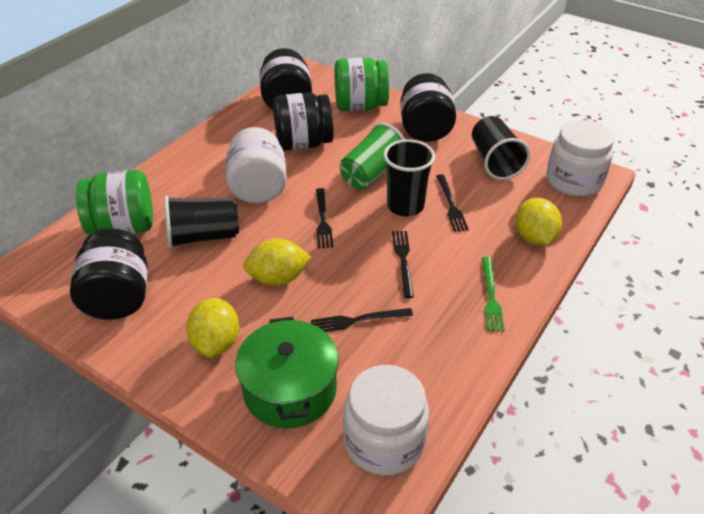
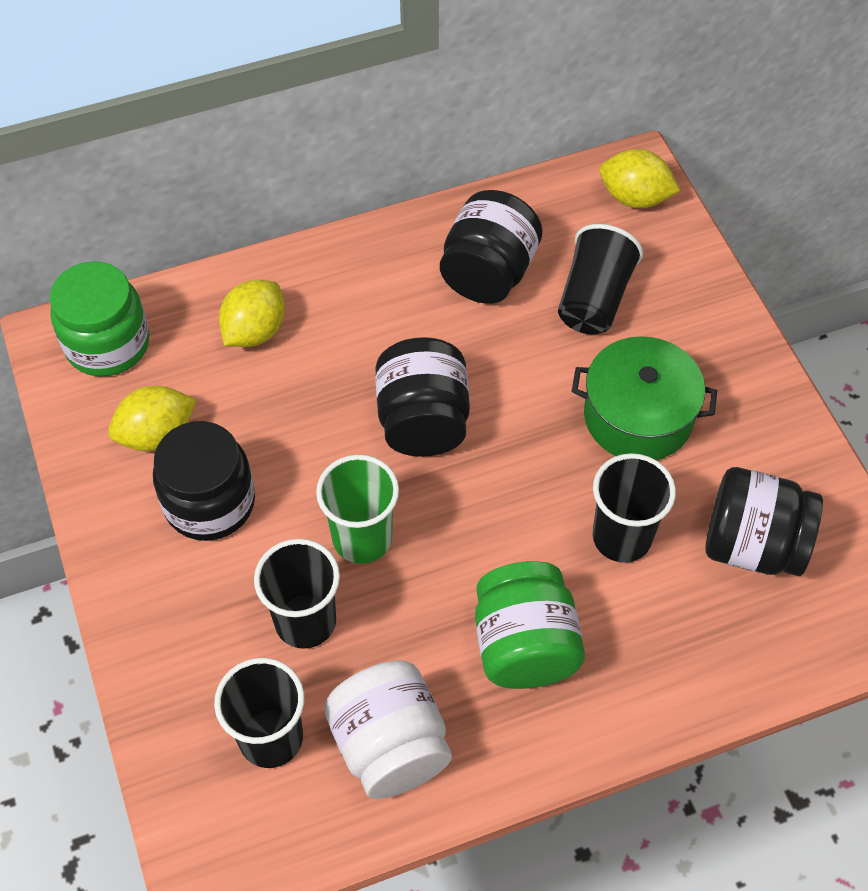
black cup: 3 -> 4
black fork: 4 -> 0
green fork: 1 -> 0
white jar: 3 -> 1

